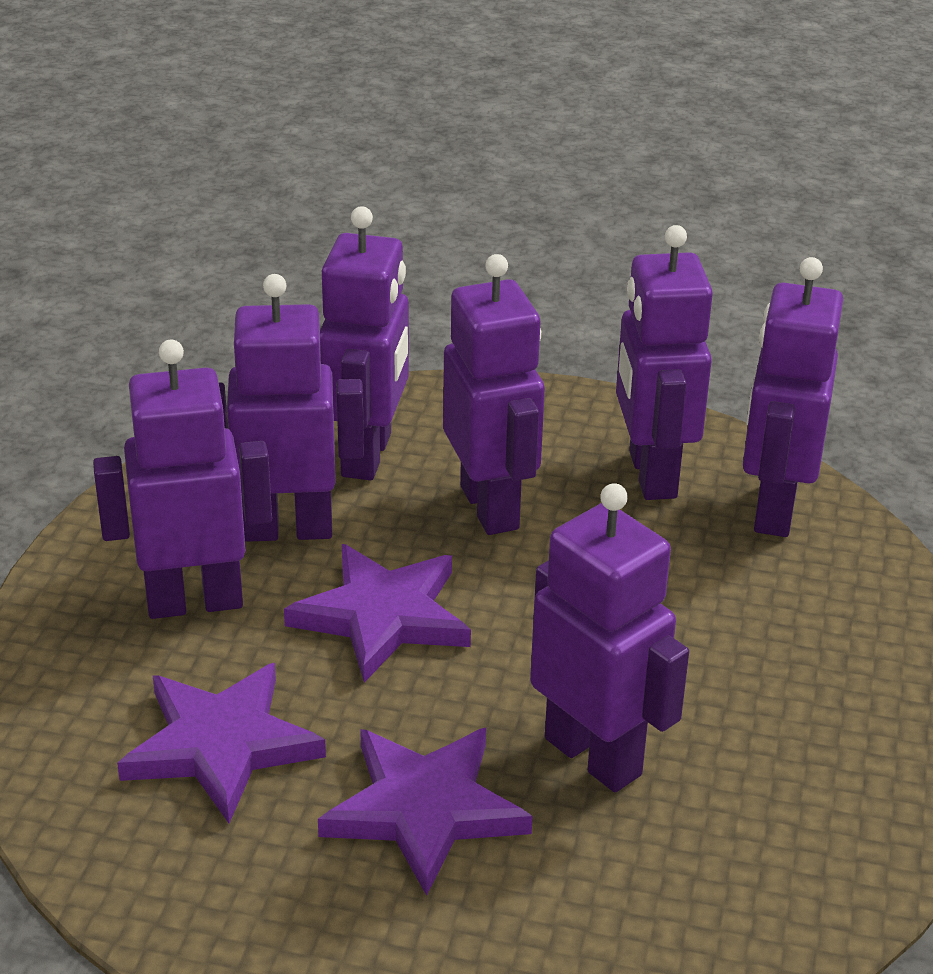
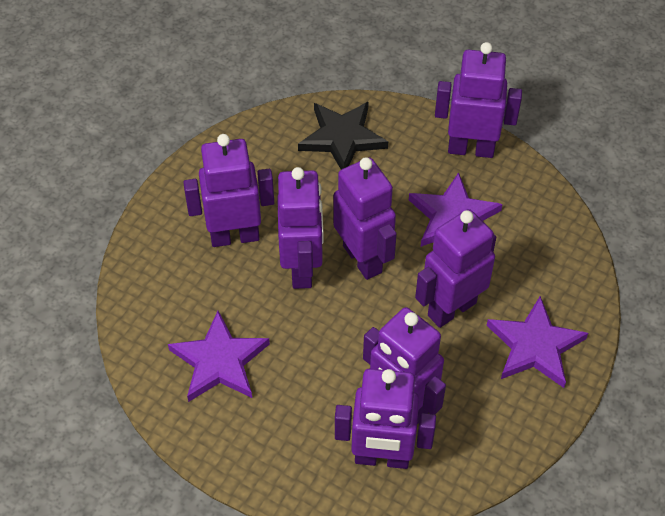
black star: 0 -> 1

